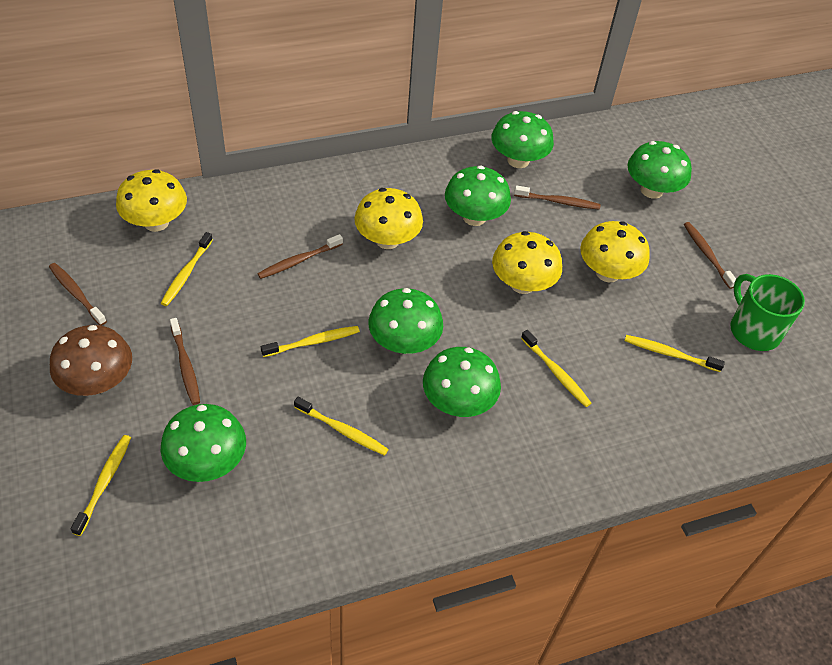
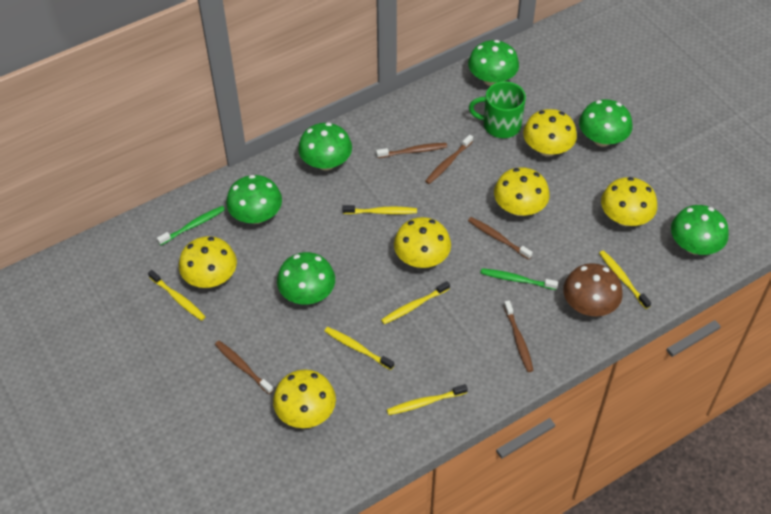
green toothbrush: 0 -> 2
yellow mushroom: 4 -> 6

